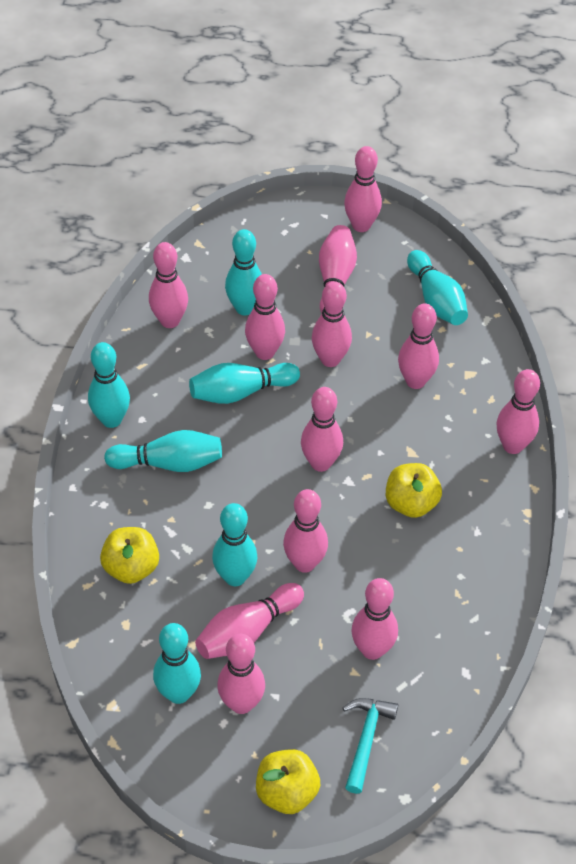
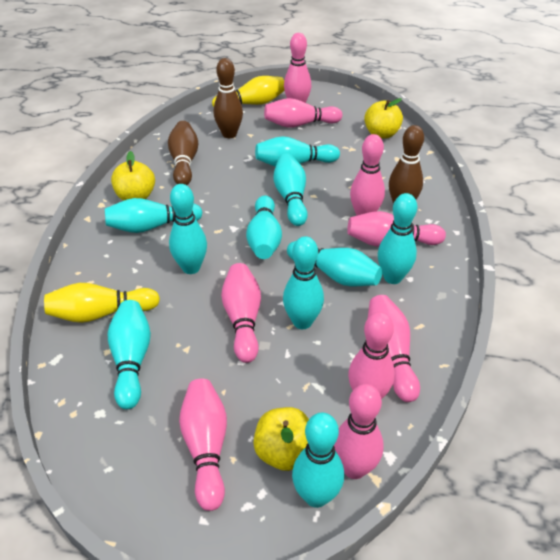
brown bowling pin: 0 -> 3
pink bowling pin: 12 -> 9
turquoise bowling pin: 7 -> 10
turquoise hammer: 1 -> 0
yellow bowling pin: 0 -> 2

